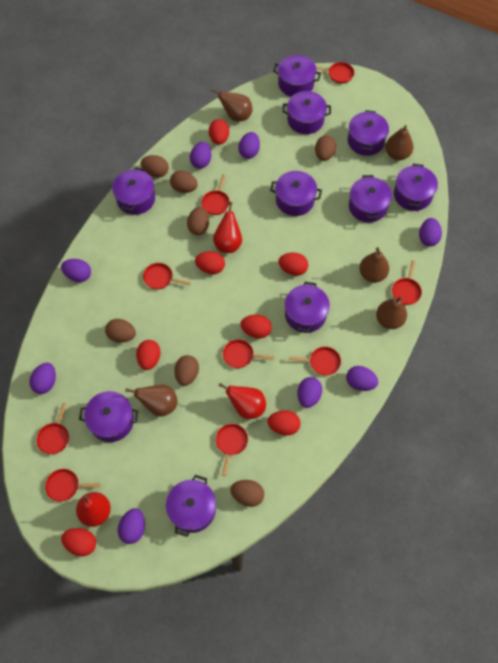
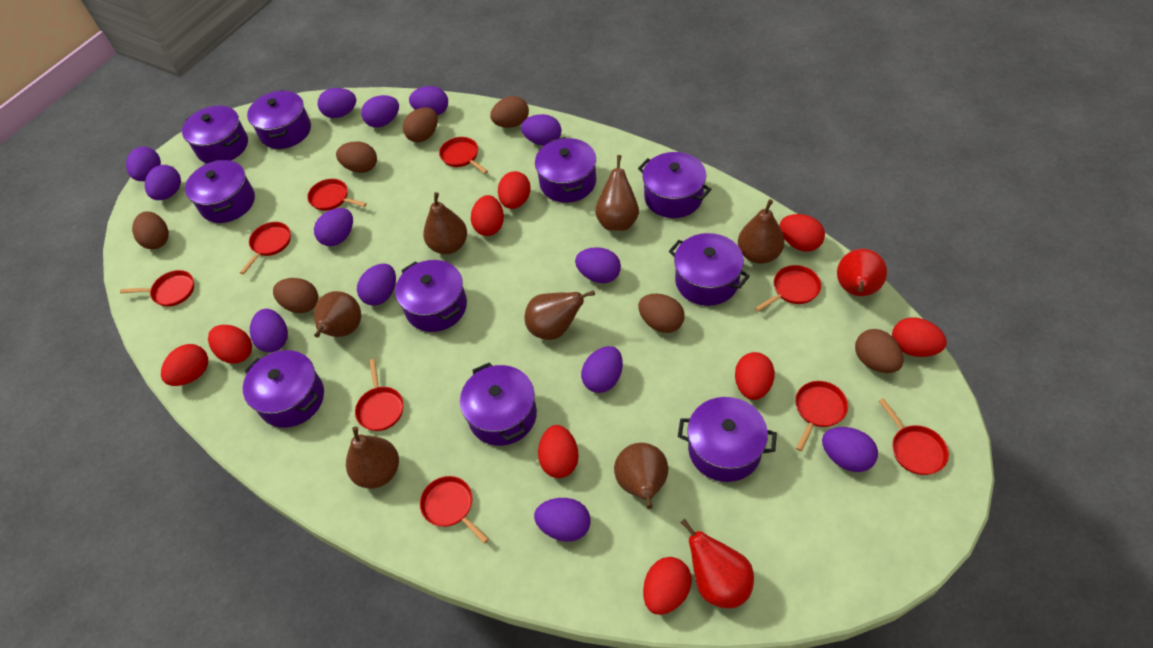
brown pear: 5 -> 7
purple egg: 8 -> 13
red egg: 7 -> 9
red pear: 3 -> 2

